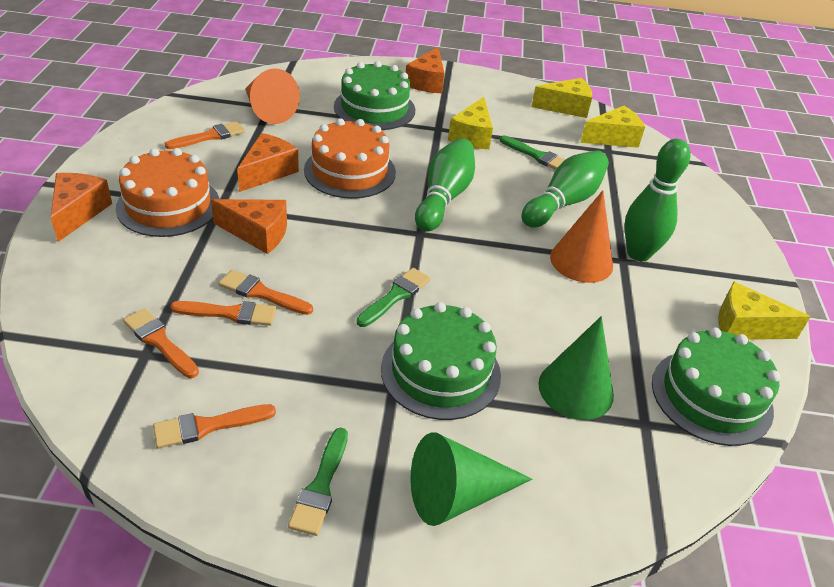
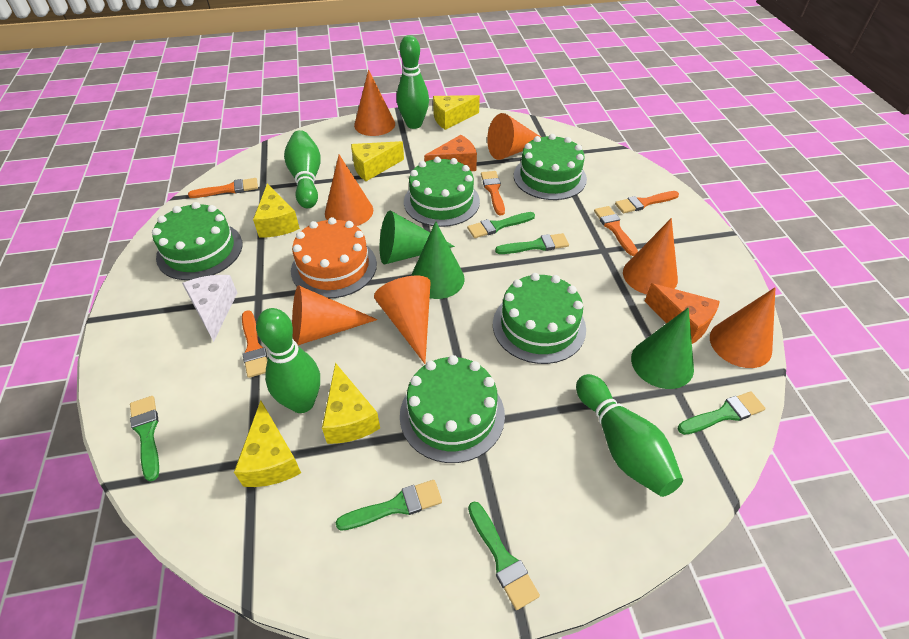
green bowling pin: 3 -> 4
green brush: 3 -> 6
green cake: 3 -> 5
green cone: 2 -> 3
orange cake: 2 -> 1
orange cheese: 4 -> 2
orange cone: 2 -> 7
white cheese: 0 -> 1
yellow cheese: 4 -> 5

